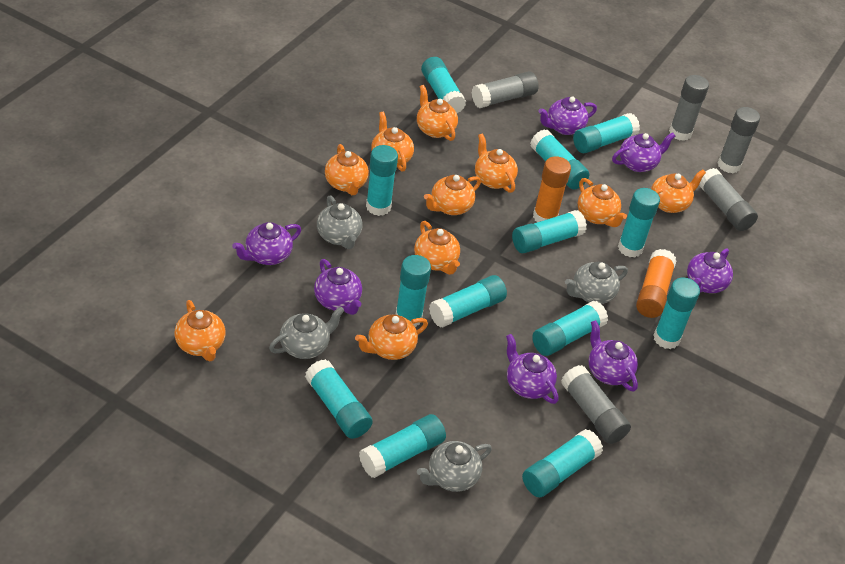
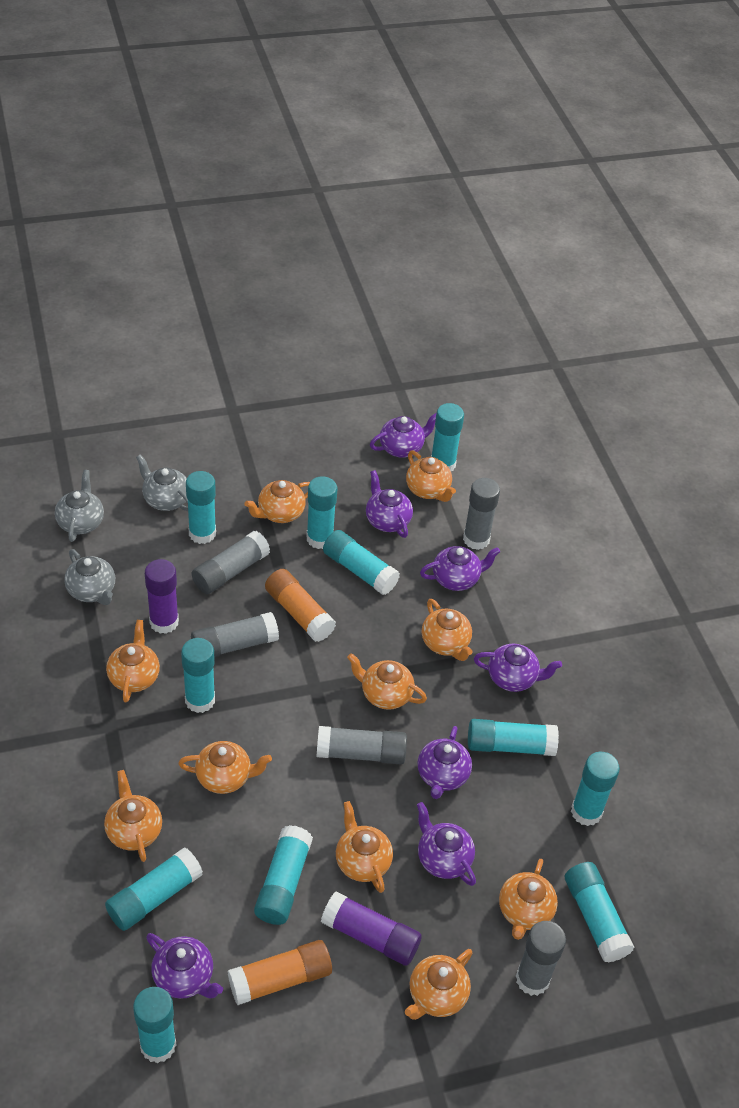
grey teapot: 4 -> 3
purple glue stick: 0 -> 2
turquoise glue stick: 13 -> 11

